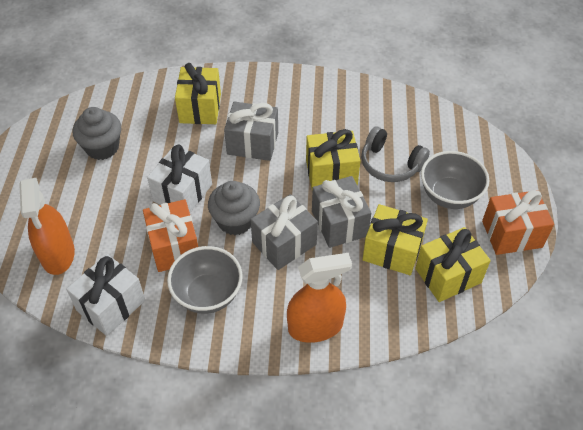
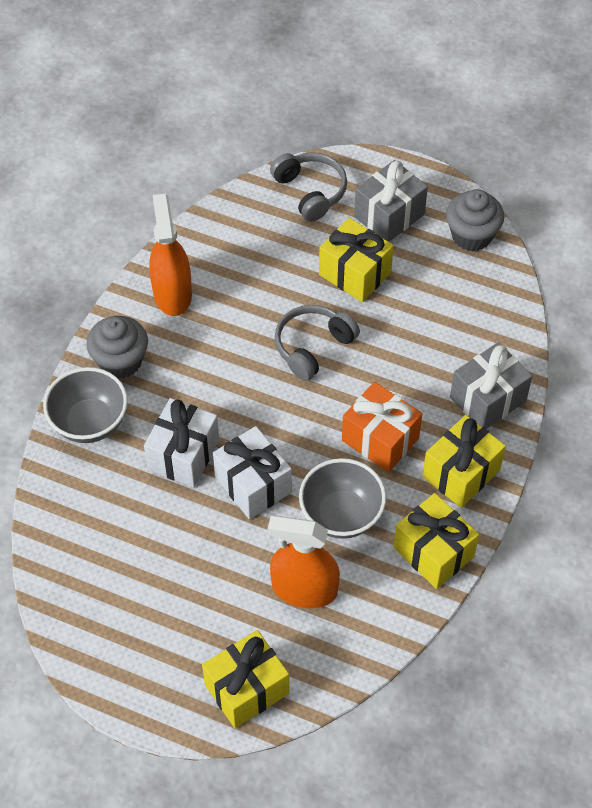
grey gift: 3 -> 2
grey headphones: 1 -> 2
orange gift: 2 -> 1

